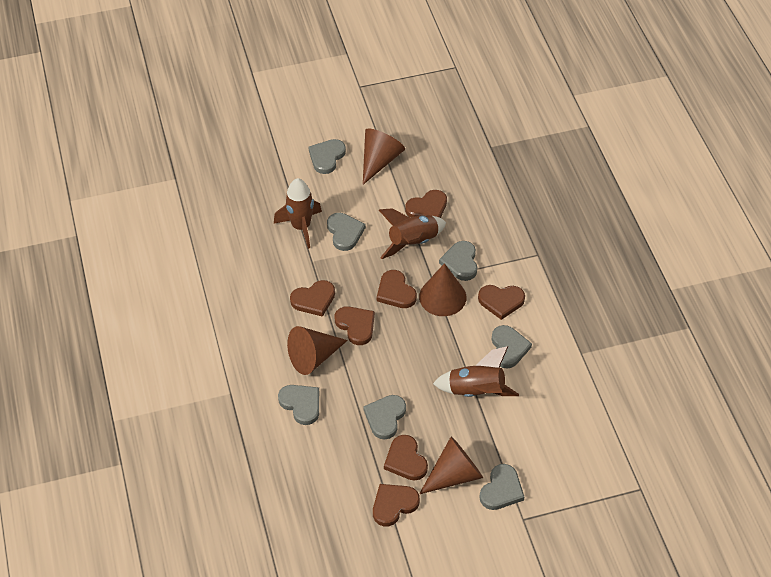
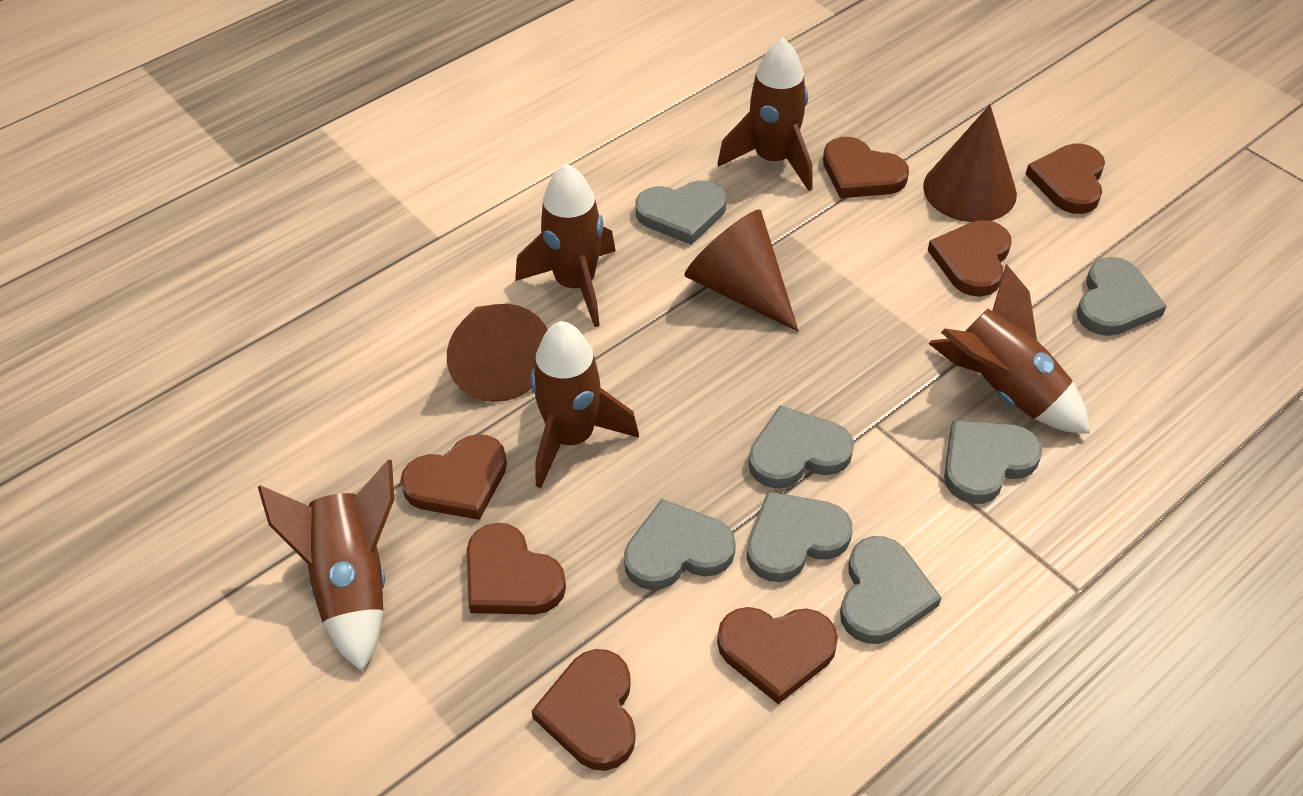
brown cone: 4 -> 3
brown rocket: 3 -> 5

